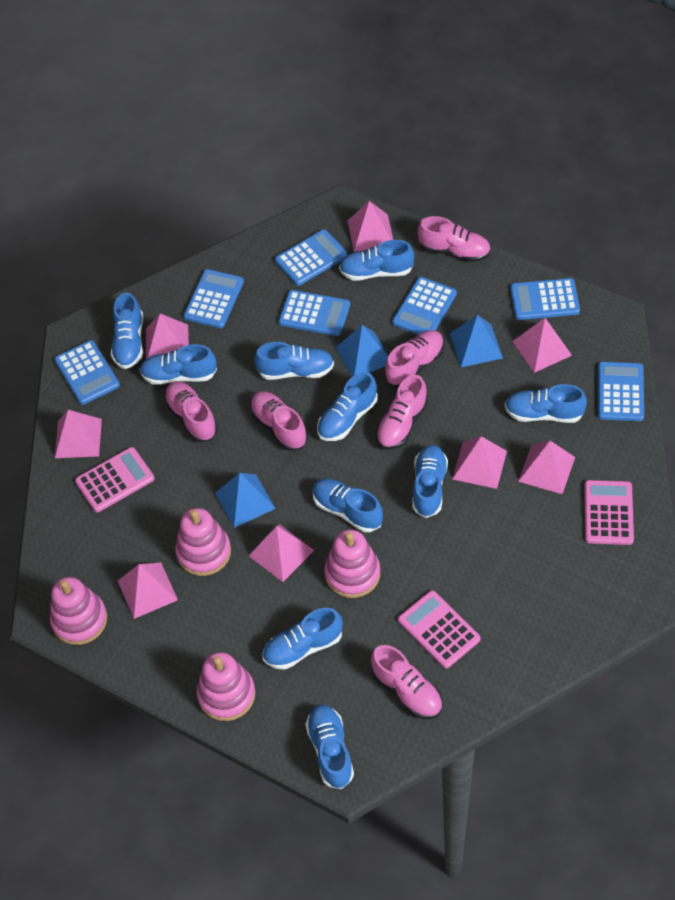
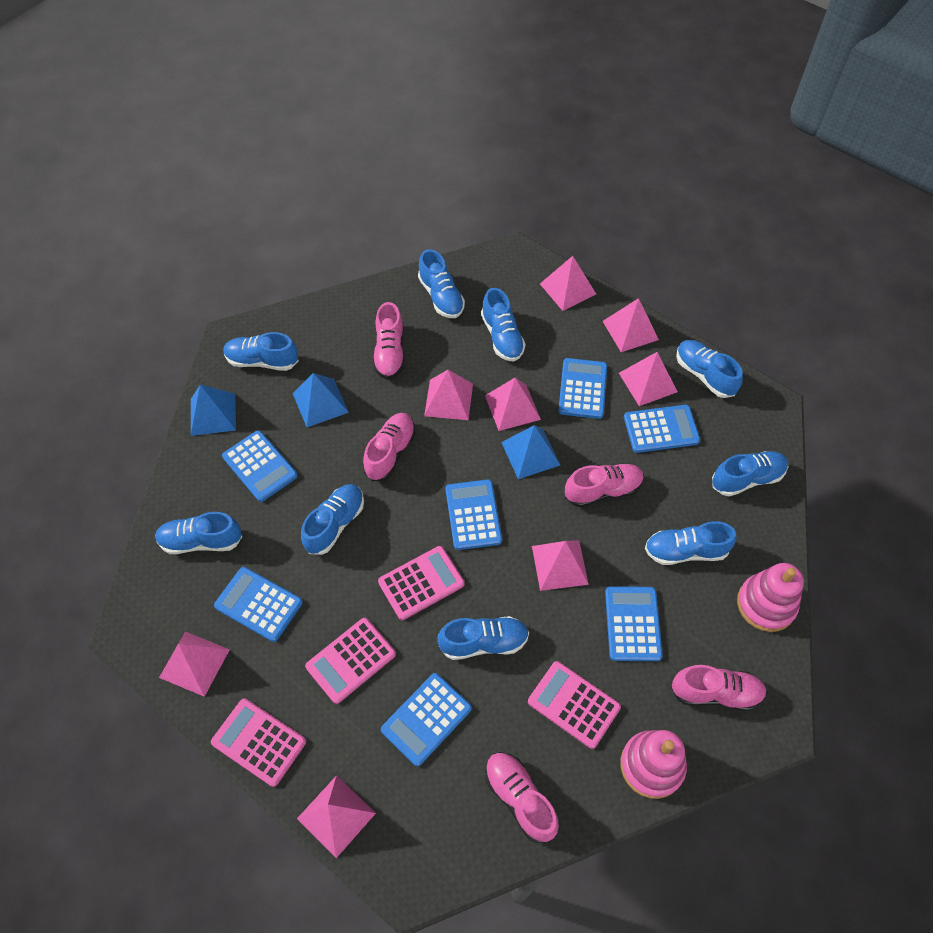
blue shoe: 10 -> 9
pink calculator: 3 -> 4
pink shoe: 6 -> 5
pink stacking toy: 4 -> 2

